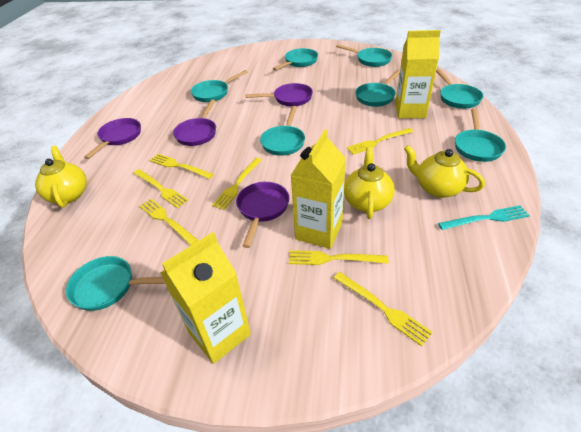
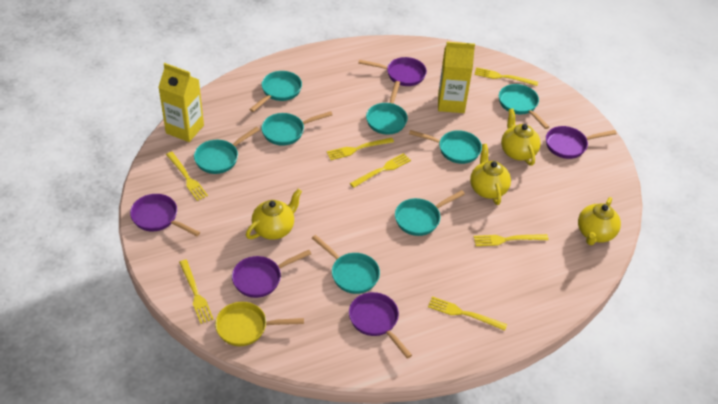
purple pan: 4 -> 5
turquoise fork: 1 -> 0
yellow carton: 3 -> 2
yellow pan: 0 -> 1
yellow teapot: 3 -> 4

